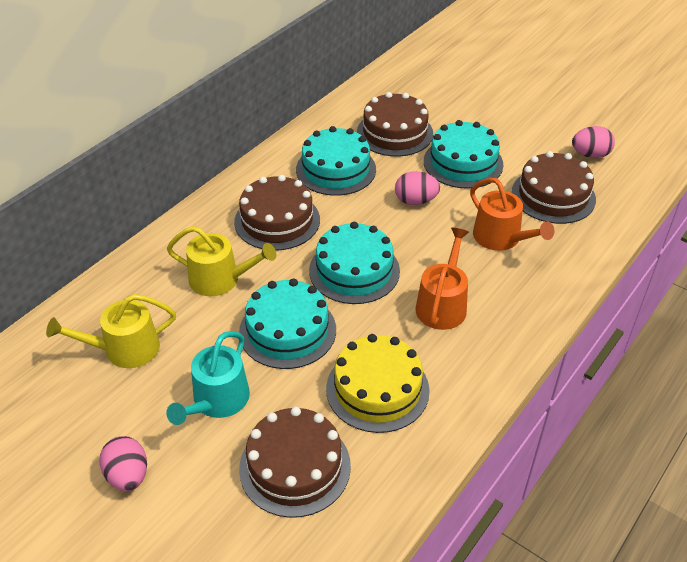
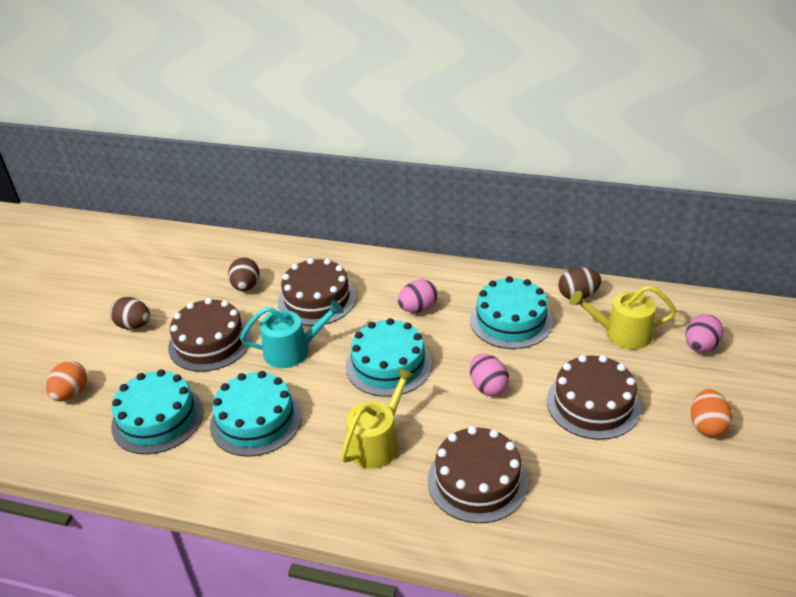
brown egg: 0 -> 3
orange egg: 0 -> 2
orange watering can: 2 -> 0
yellow cake: 1 -> 0

